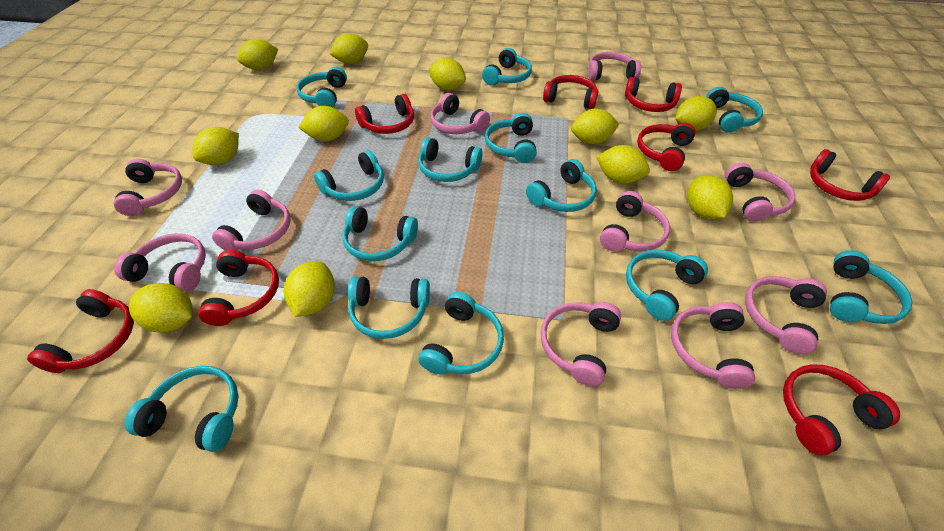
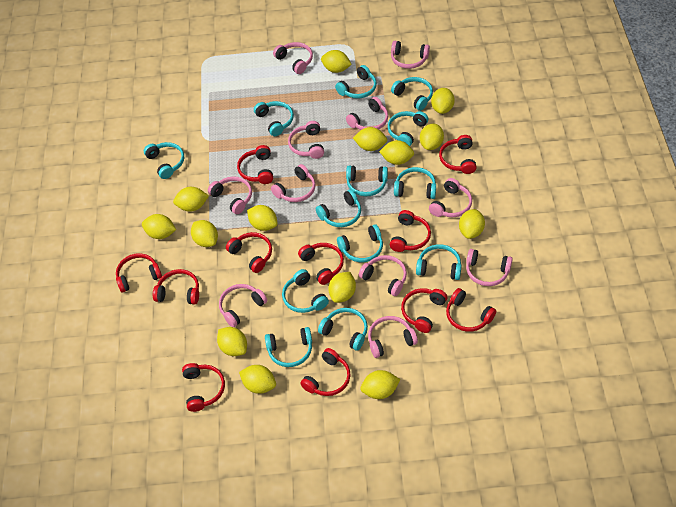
pink headphones: 10 -> 11
red headphones: 8 -> 11
yellow lemon: 11 -> 14

